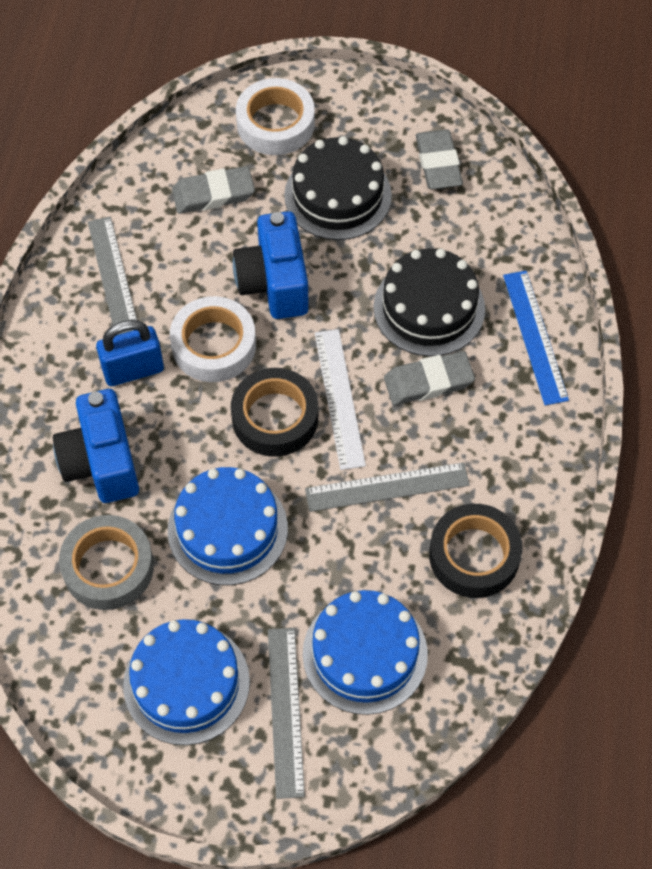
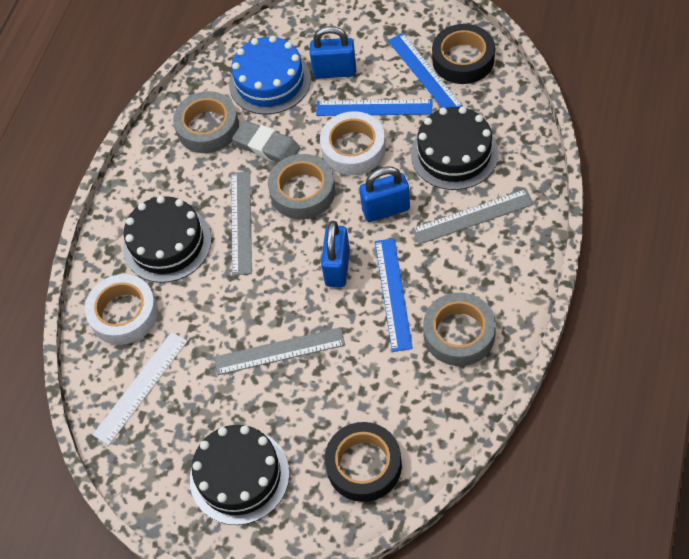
black cake: 2 -> 3
blue cake: 3 -> 1
blue camera: 2 -> 0
blue padlock: 1 -> 3
blue ruler: 1 -> 3
grey eraser: 3 -> 1
grey tape: 1 -> 3

